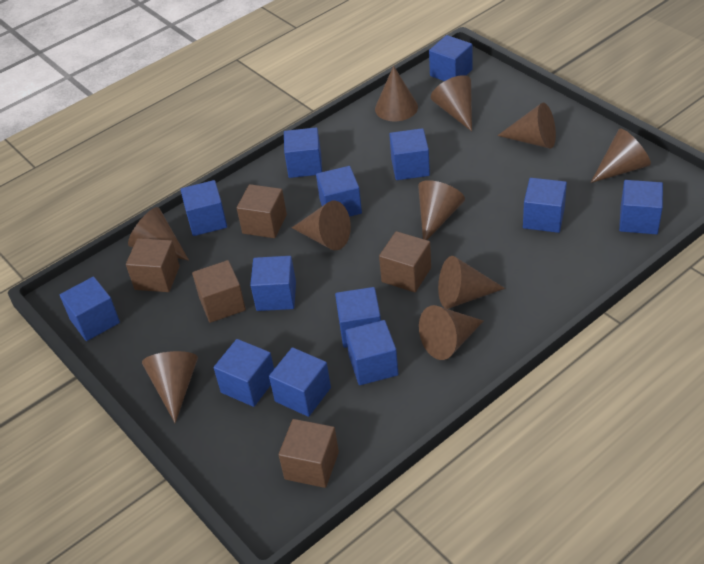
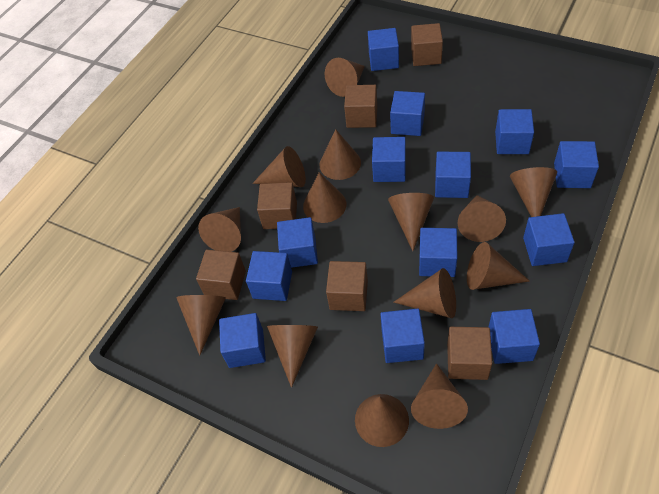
brown cone: 10 -> 14
brown cube: 5 -> 6

